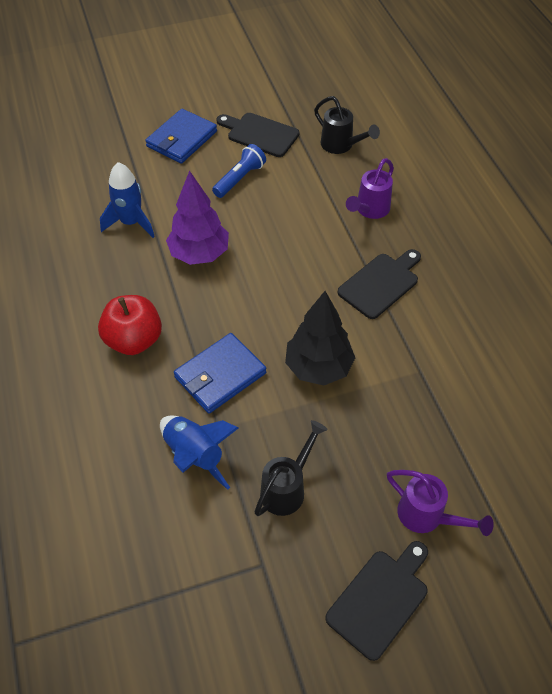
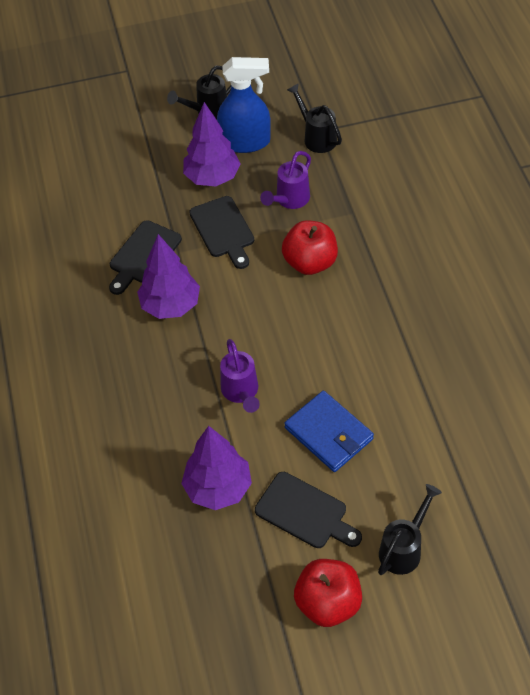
black tree: 1 -> 0
black watering can: 2 -> 3
blue flashlight: 1 -> 0
blue rocket: 2 -> 0
blue spray bottle: 0 -> 1
blue wallet: 2 -> 1
purple tree: 1 -> 3
red apple: 1 -> 2

